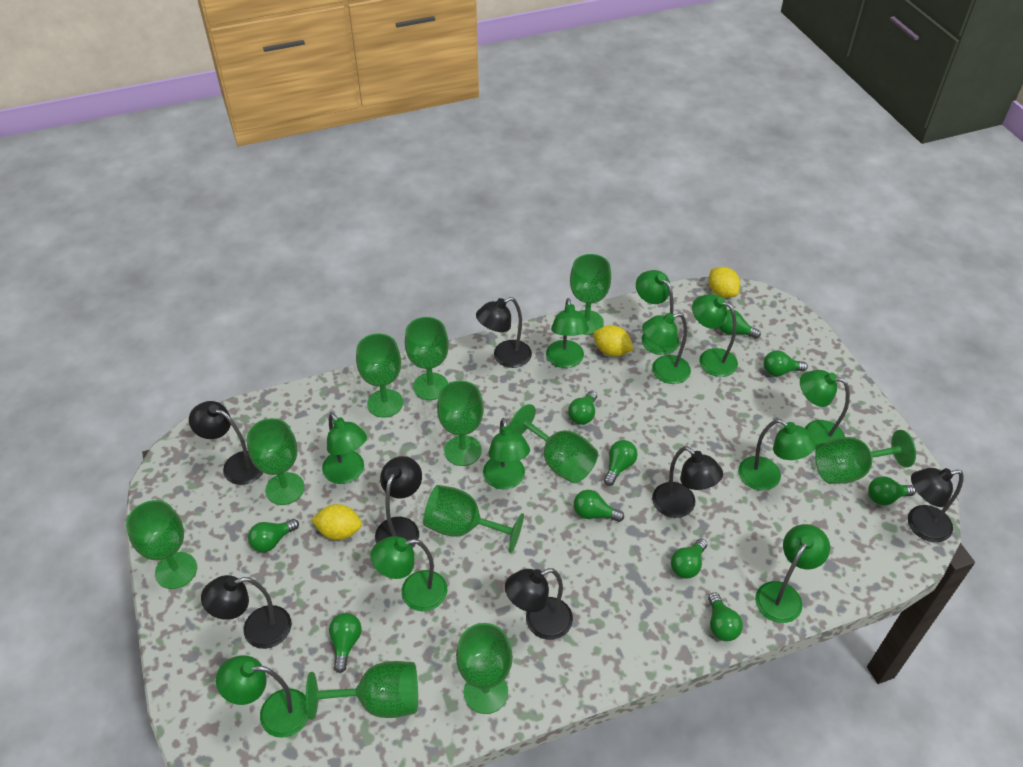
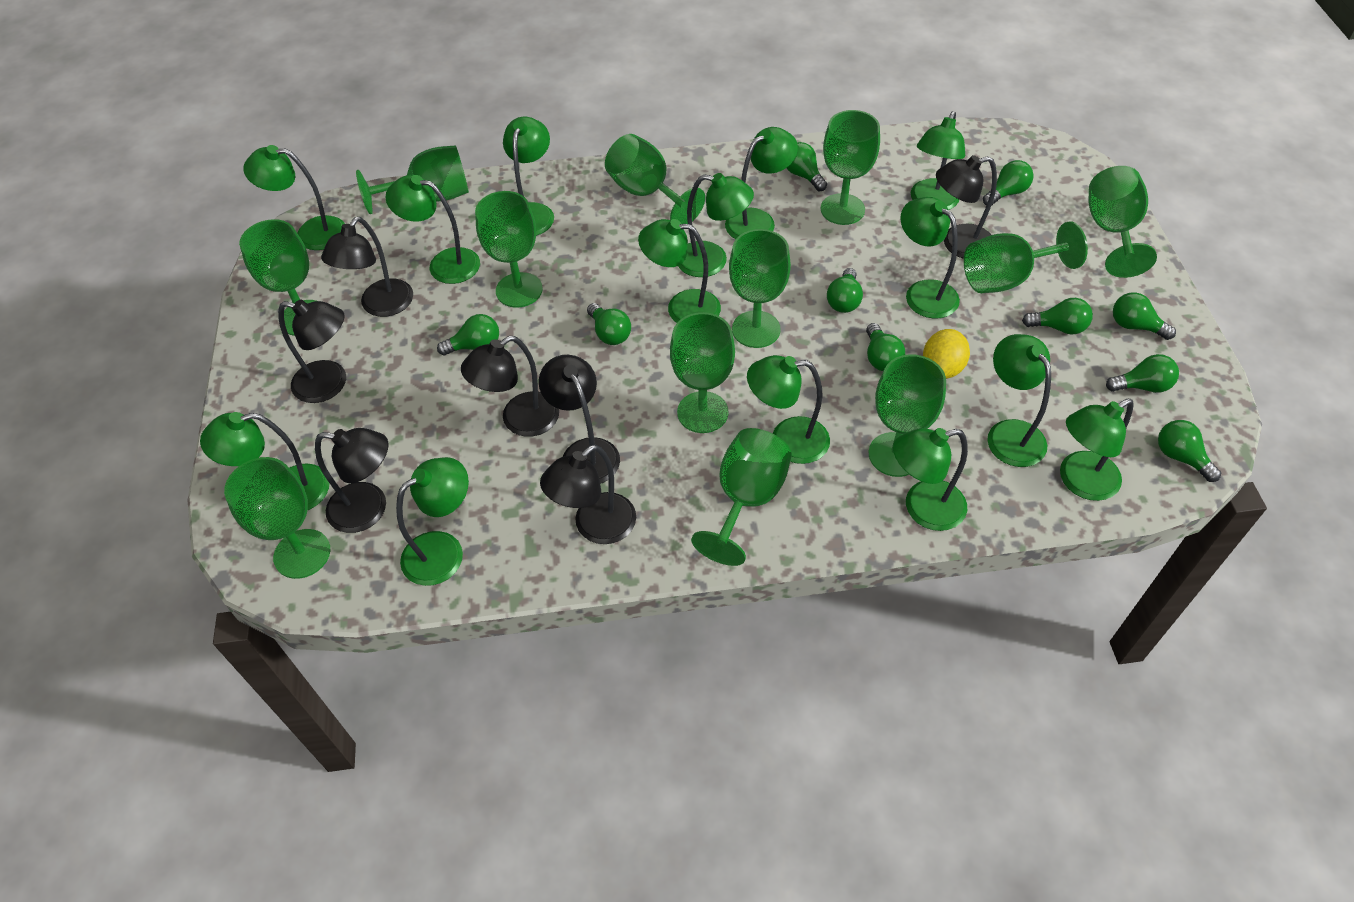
green goblet: 11 -> 12
green lamp: 11 -> 14
yellow lemon: 3 -> 1

